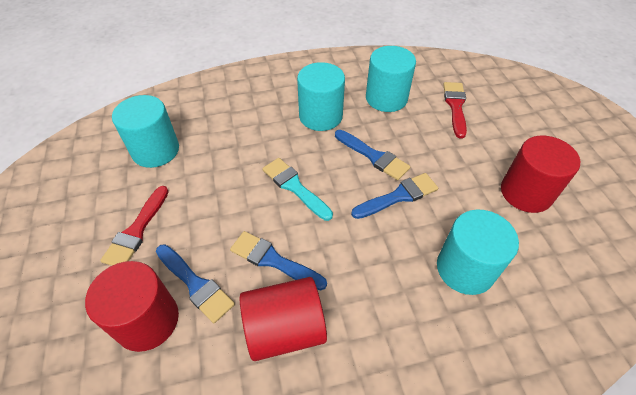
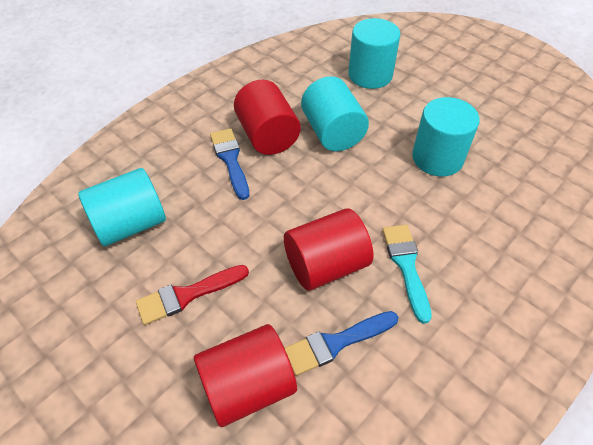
blue brush: 4 -> 2
red brush: 2 -> 1

